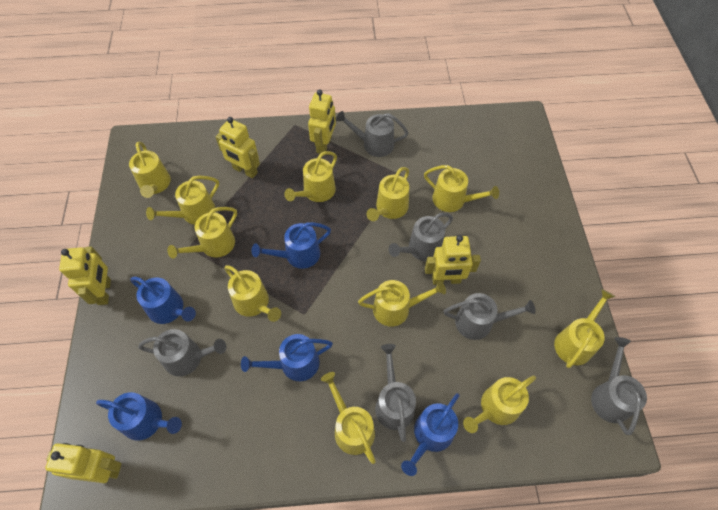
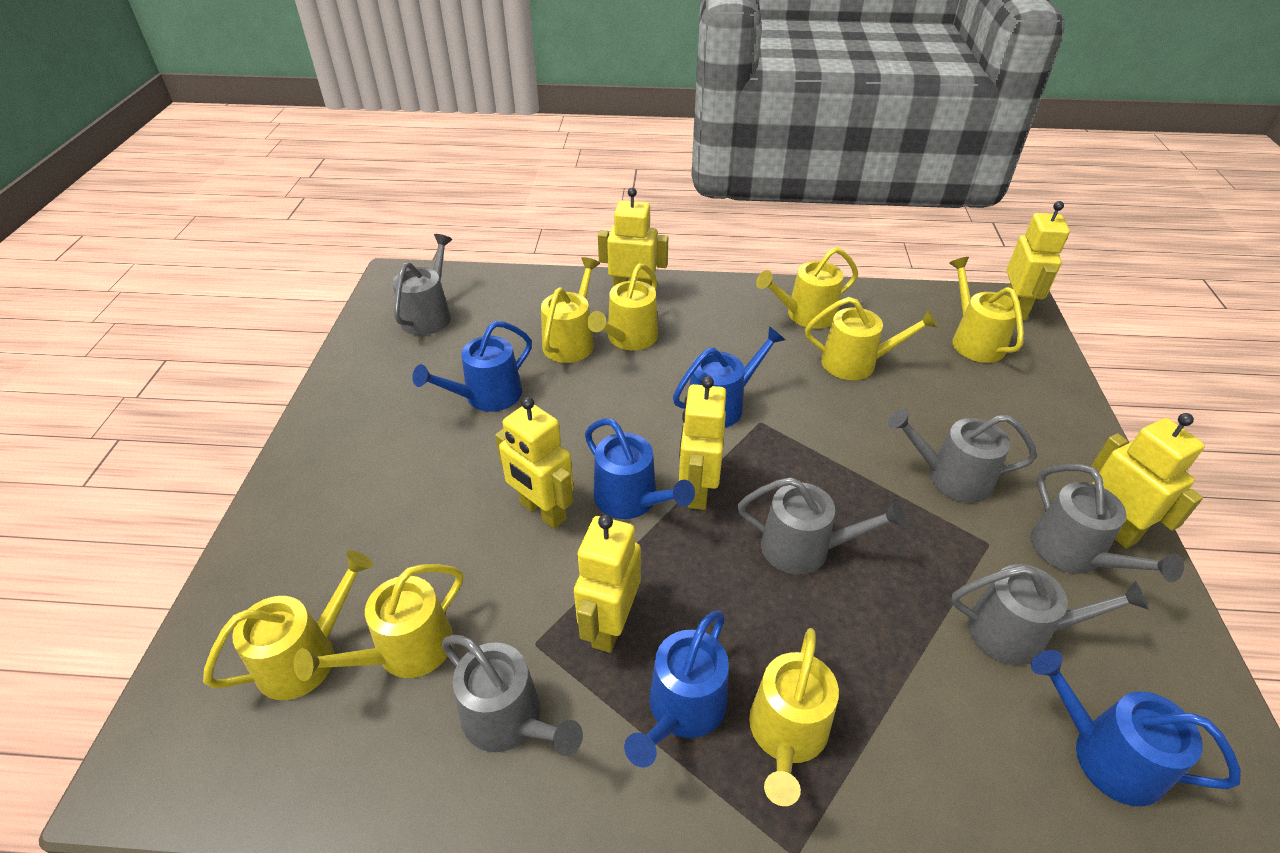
yellow robot: 5 -> 6
yellow watering can: 11 -> 8

